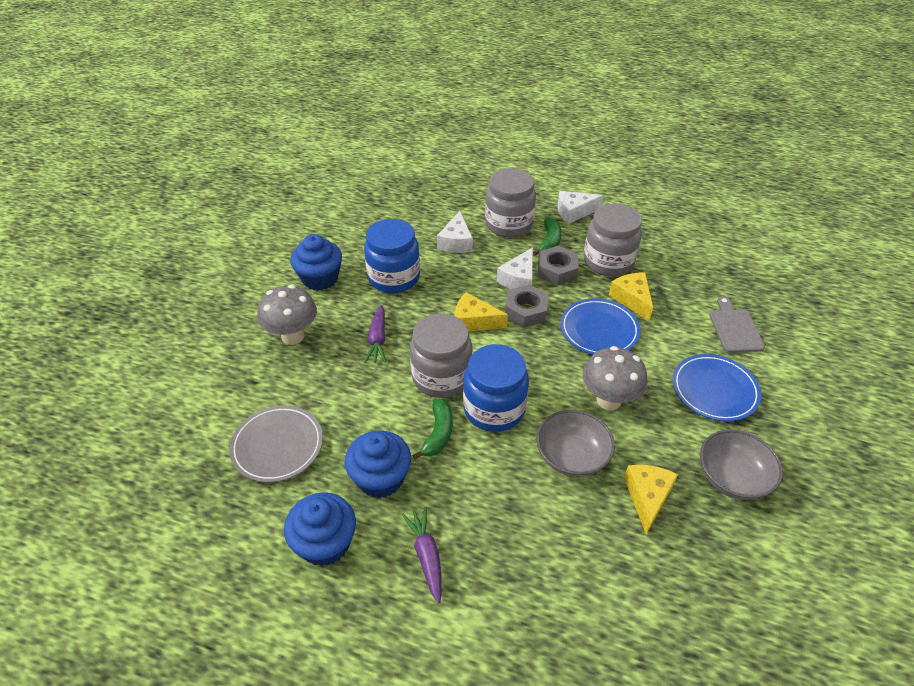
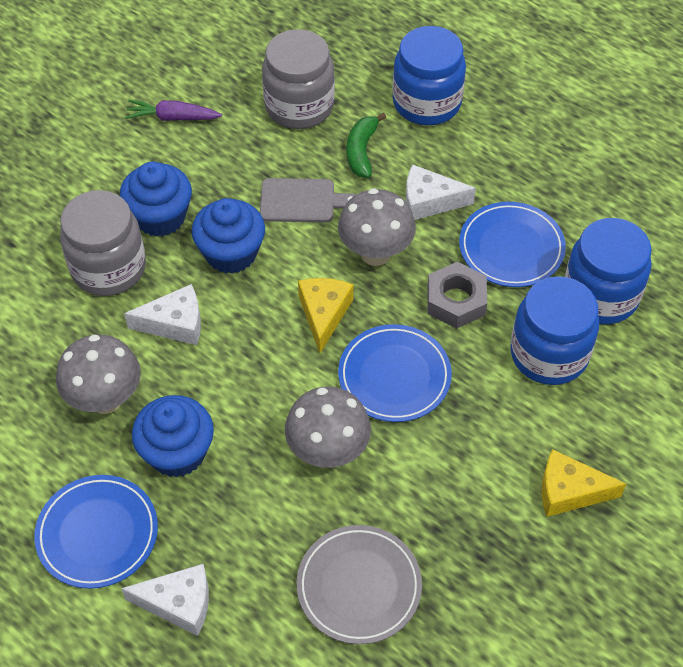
blue jar: 2 -> 3
blue plate: 2 -> 3
green banana: 2 -> 1
grey bowl: 2 -> 0
grey jar: 3 -> 2
grey mushroom: 2 -> 3
grey nut: 2 -> 1
purple carrot: 2 -> 1
yellow cheese: 3 -> 2

